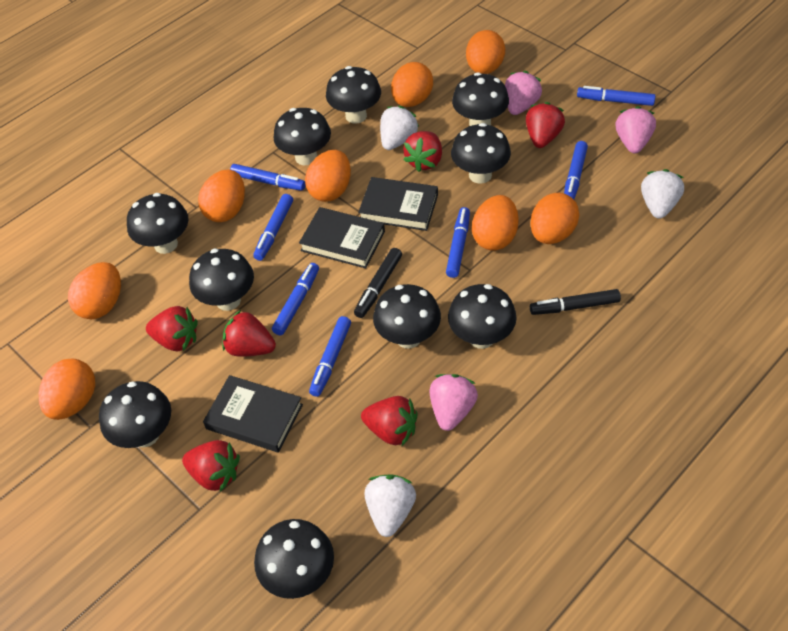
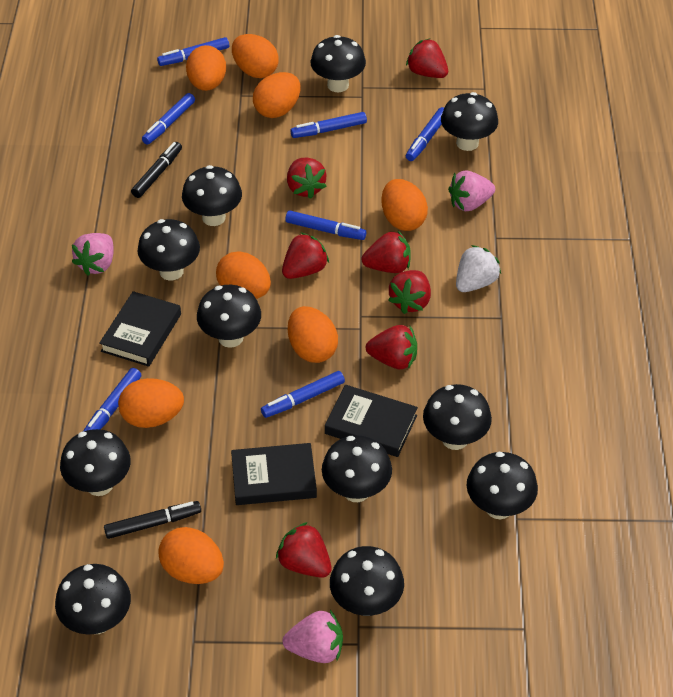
black mushroom: 10 -> 11
red strawberry: 6 -> 7
white strawberry: 3 -> 1

